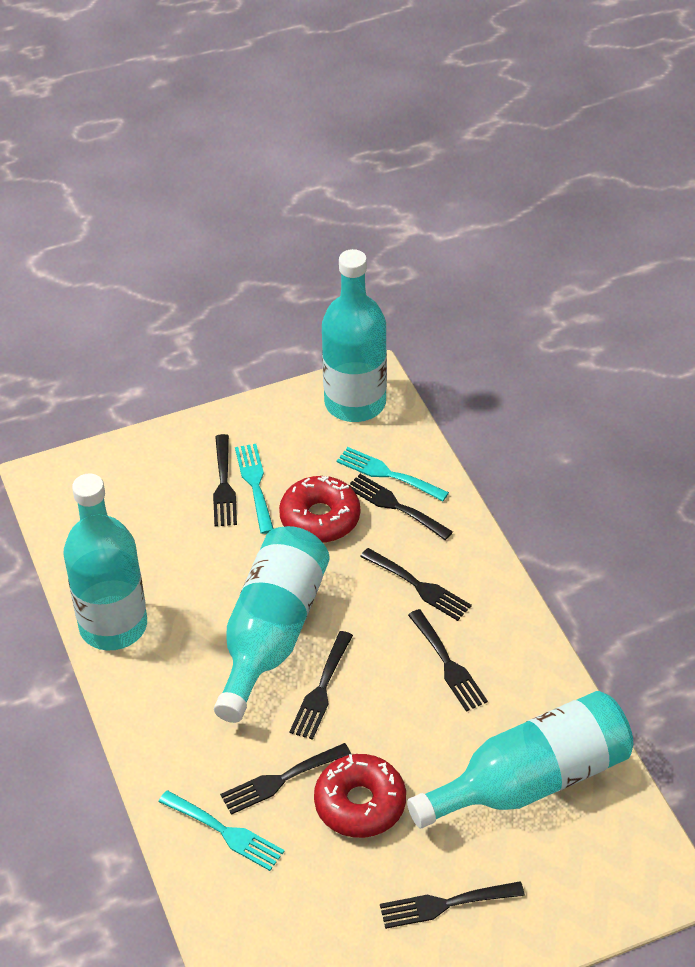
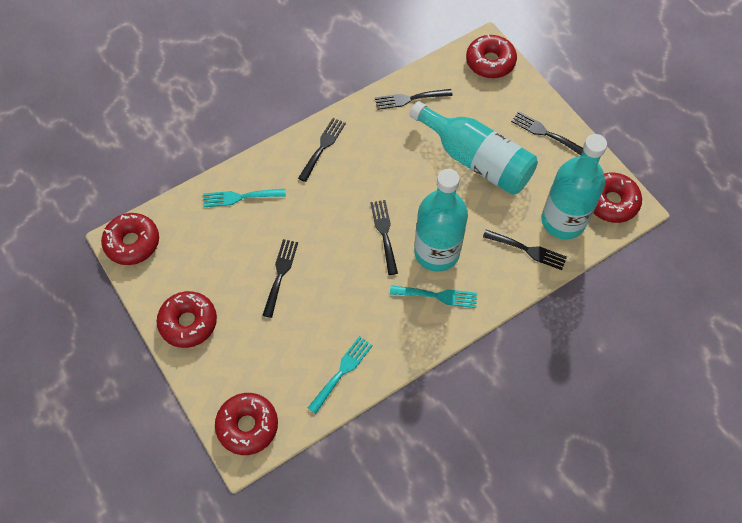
black fork: 7 -> 6
red donut: 2 -> 5
turquoise bottle: 4 -> 3

